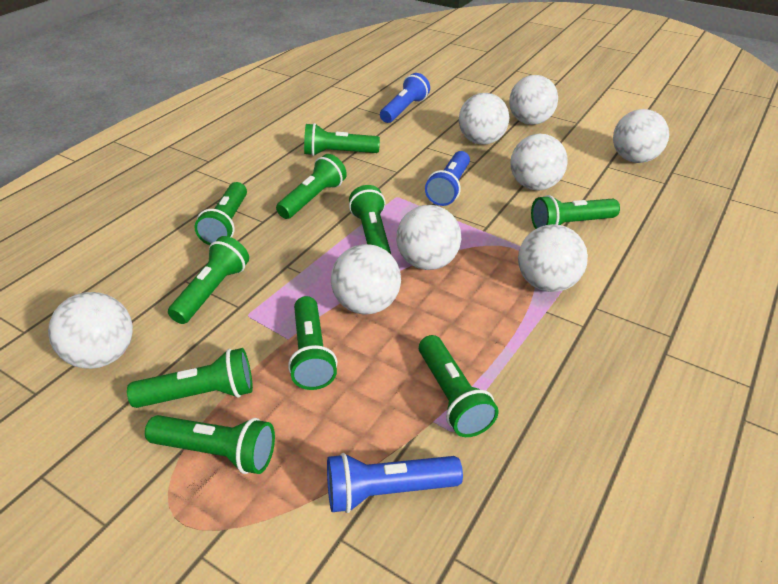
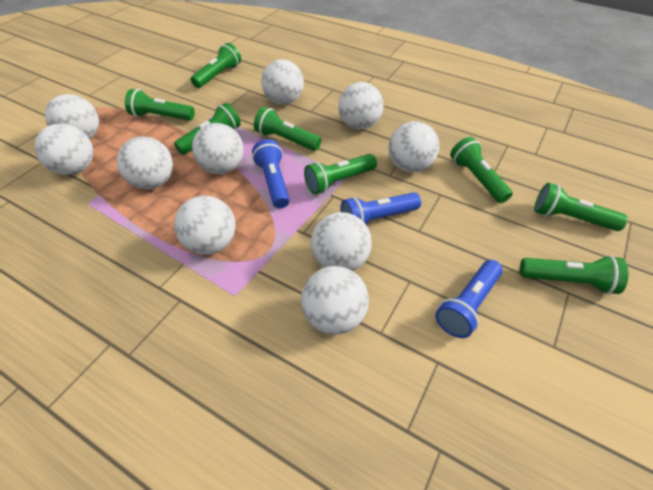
green flashlight: 10 -> 8
white ball: 8 -> 10

